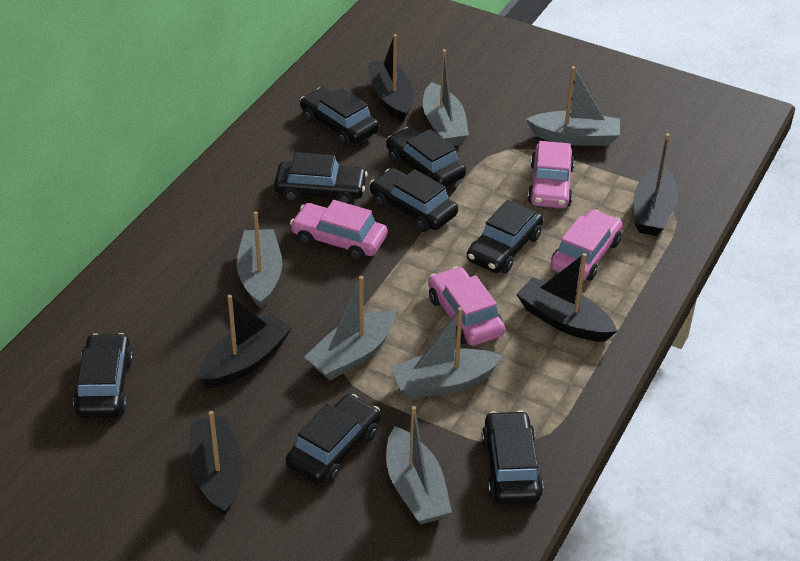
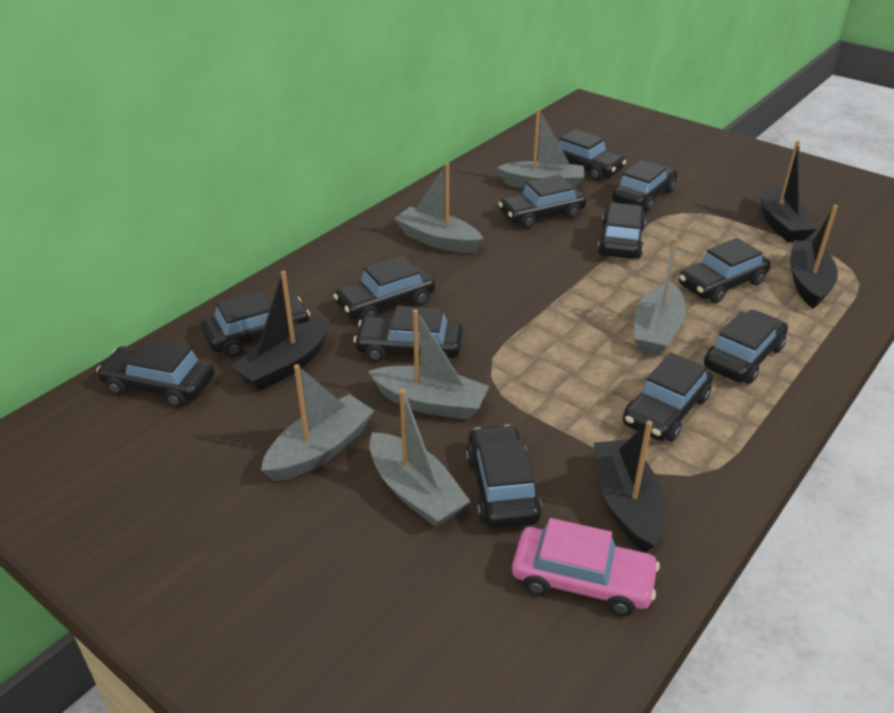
black boat: 5 -> 4
black car: 8 -> 12
pink car: 4 -> 1

